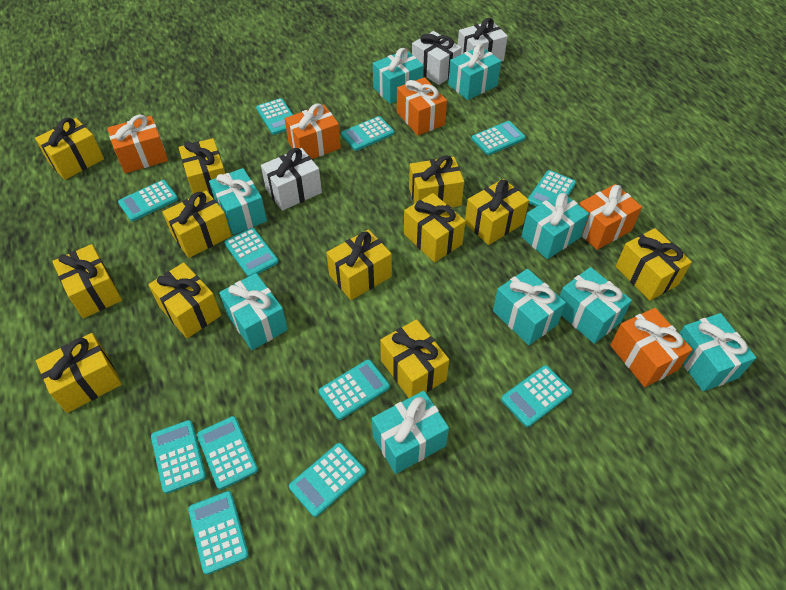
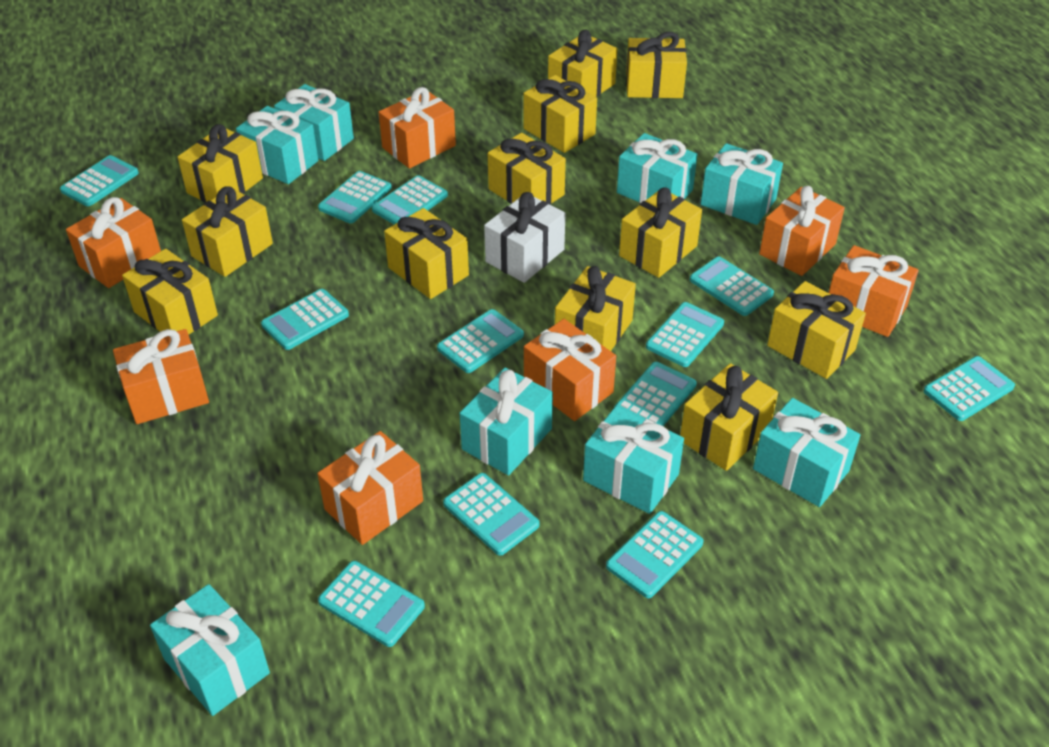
orange gift: 5 -> 7
turquoise gift: 9 -> 8
white gift: 3 -> 1

